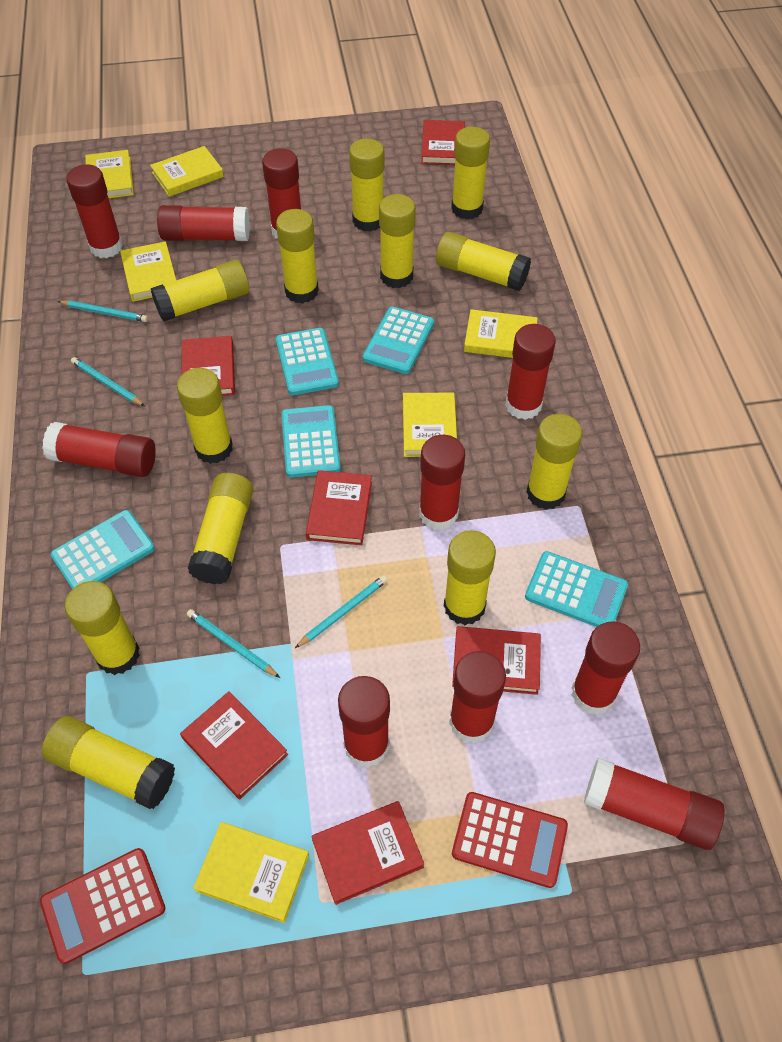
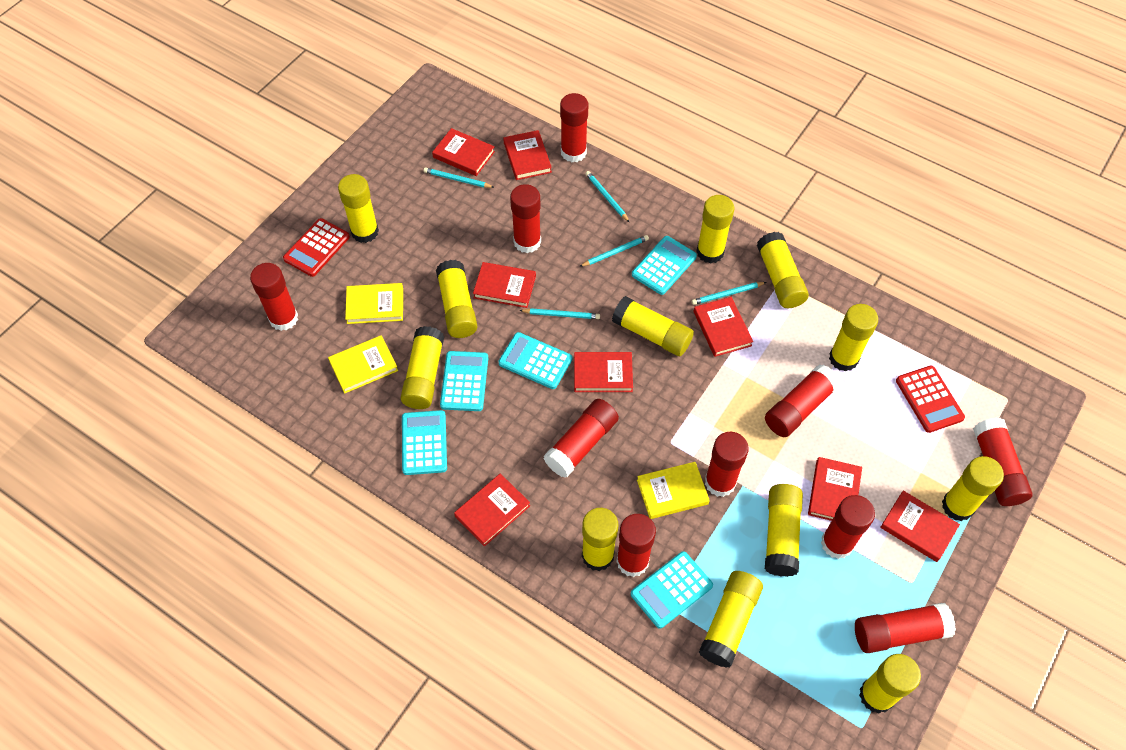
red book: 6 -> 8
turquoise pencil: 4 -> 5
yellow book: 6 -> 3

